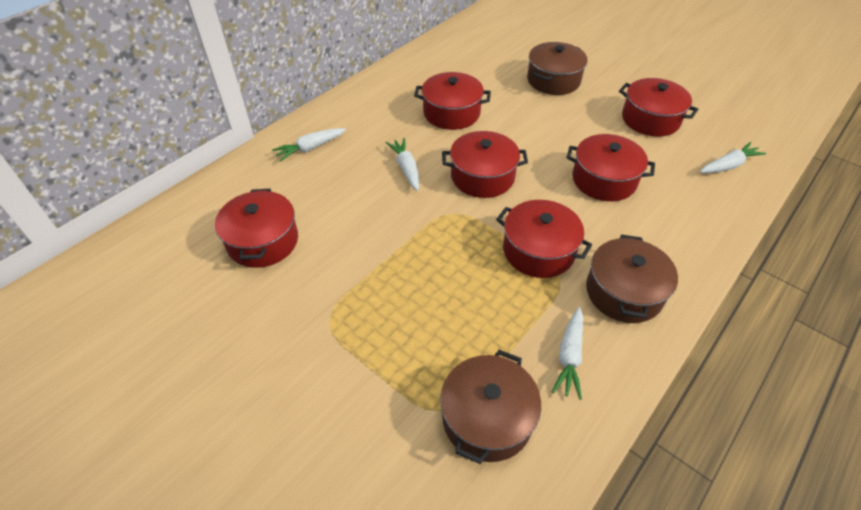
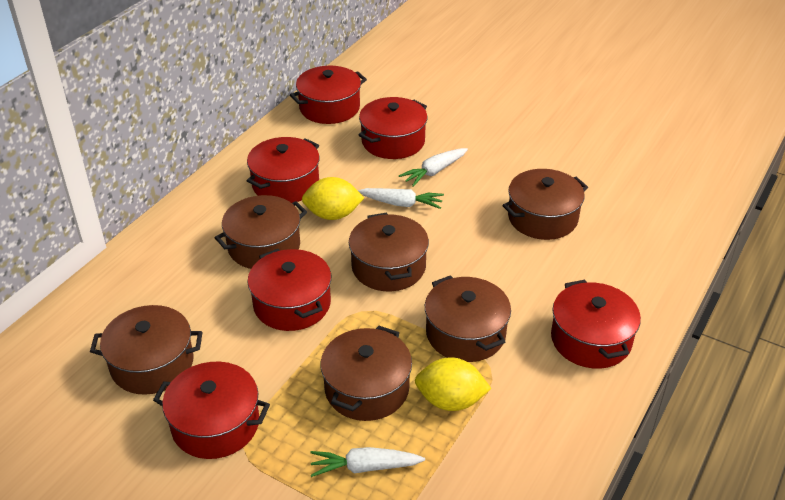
brown pot: 3 -> 6
white carrot: 4 -> 3
yellow lemon: 0 -> 2

